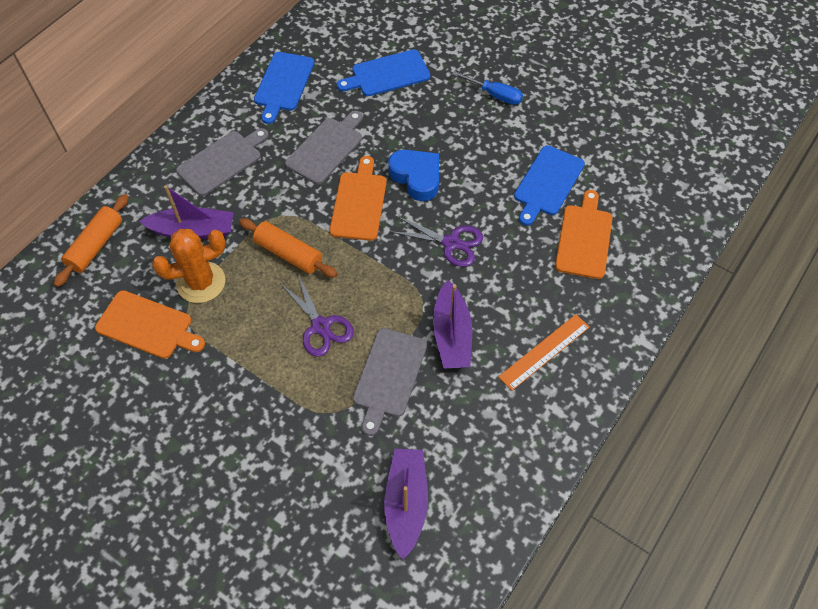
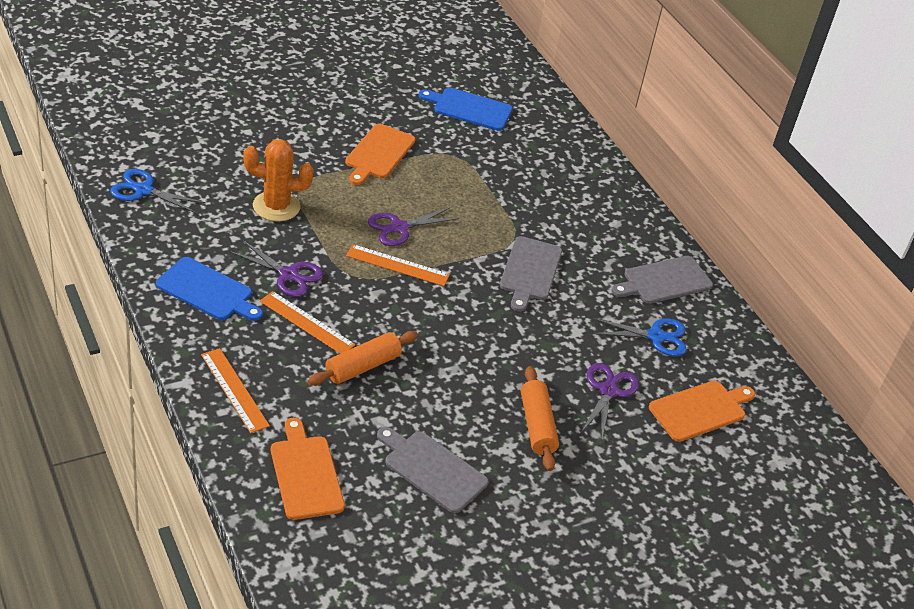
blue cutting board: 3 -> 2
blue heart: 1 -> 0
blue scissors: 0 -> 2
blue screwdriver: 1 -> 0
orange ruler: 1 -> 3
purple boat: 3 -> 0
purple scissors: 2 -> 3

